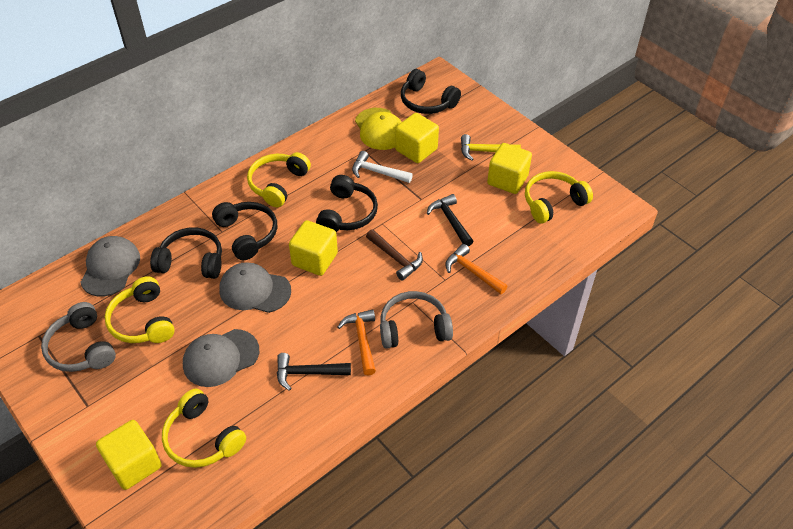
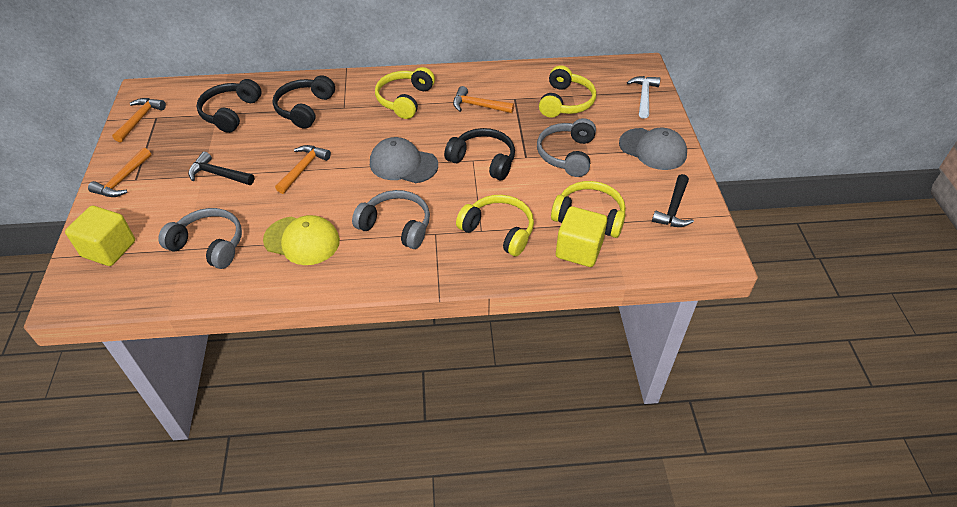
black headphones: 4 -> 3
brown hammer: 1 -> 0
grey cap: 3 -> 2
grey headphones: 2 -> 3
orange hammer: 2 -> 4
yellow cube: 4 -> 2
yellow hammer: 1 -> 0

